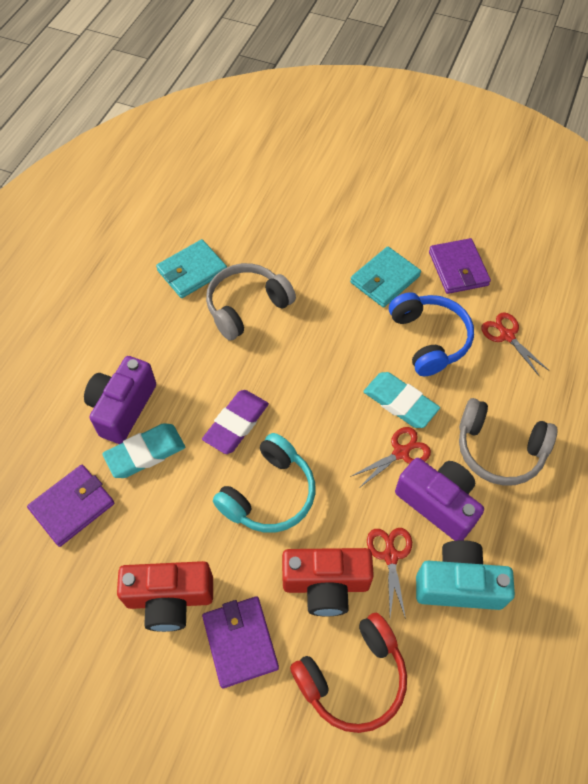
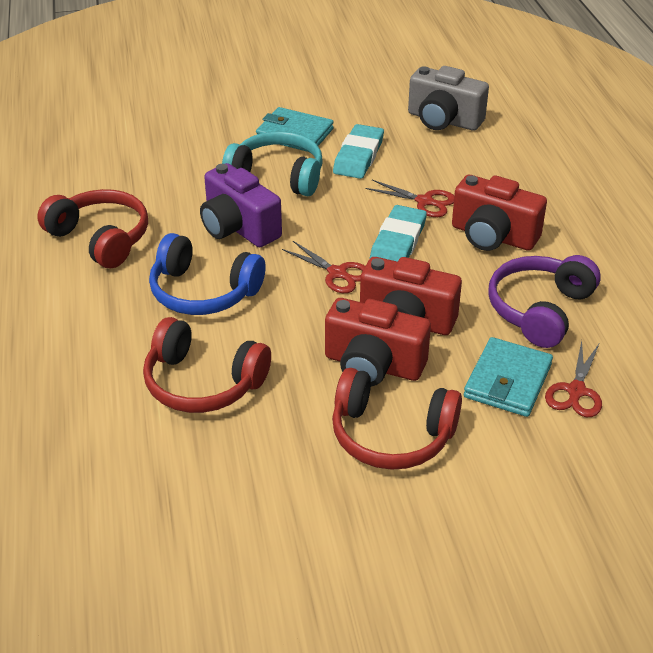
grey camera: 0 -> 1
grey headphones: 2 -> 0
purple camera: 2 -> 1
purple eraser: 1 -> 0
purple headphones: 0 -> 1
purple wallet: 3 -> 0
red camera: 2 -> 3
red headphones: 1 -> 3
turquoise camera: 1 -> 0

